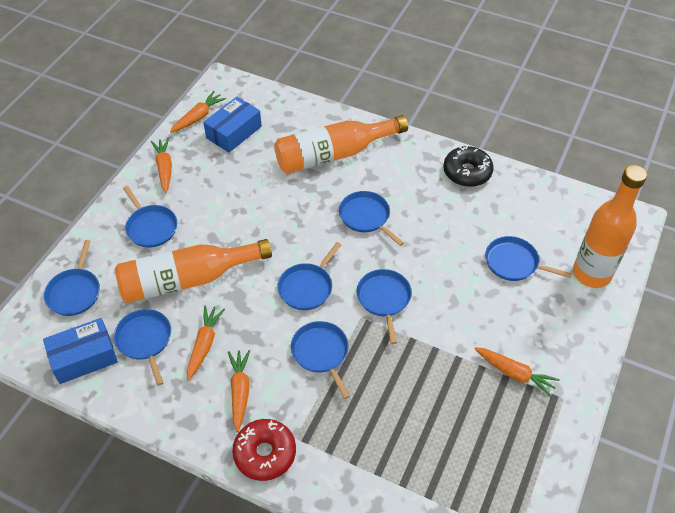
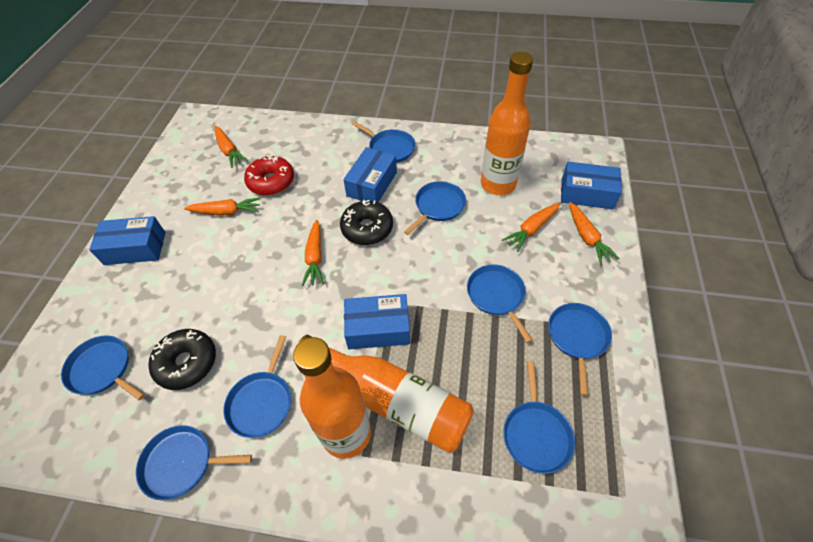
black donut: 1 -> 2
blue box: 2 -> 4

